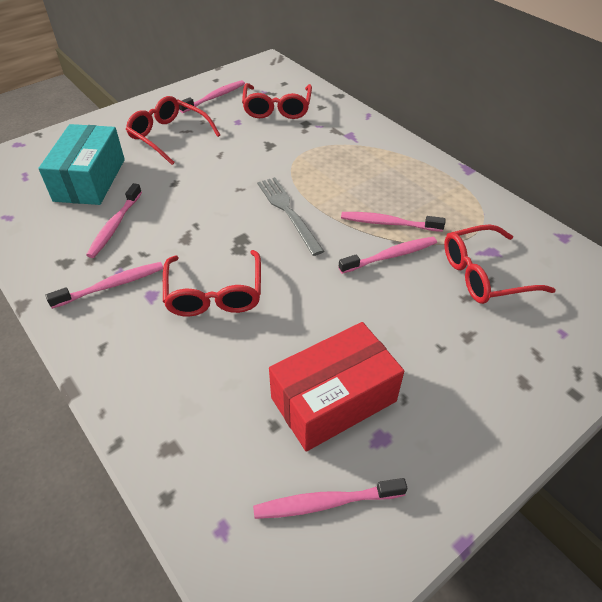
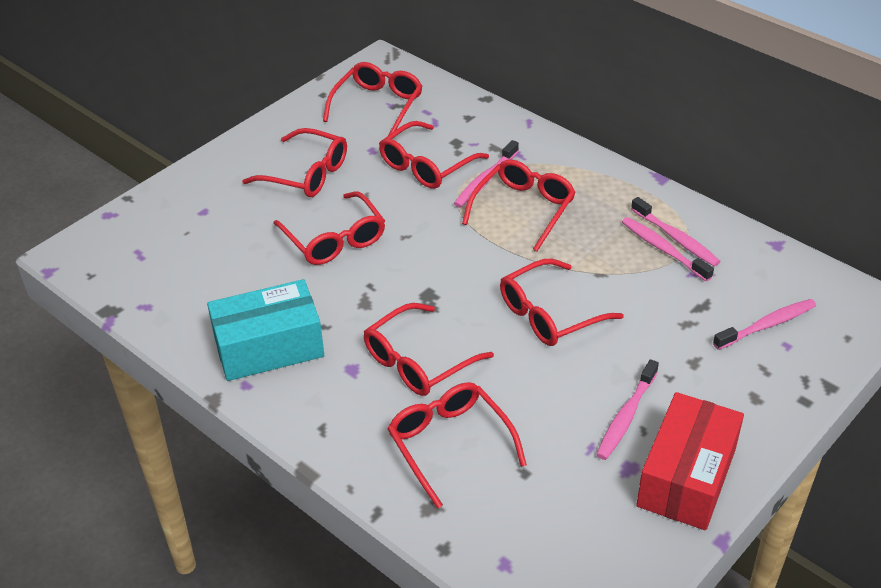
grey fork: 1 -> 0
pink toothbrush: 6 -> 5
red glasses: 4 -> 8

